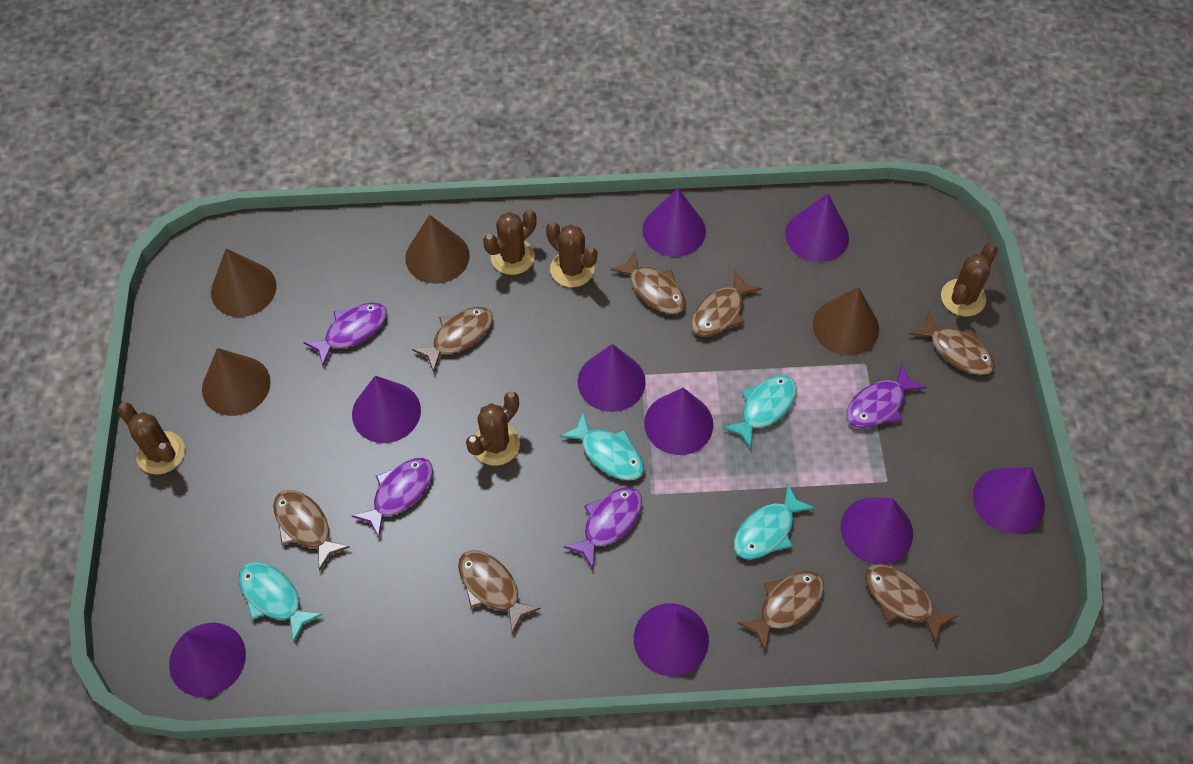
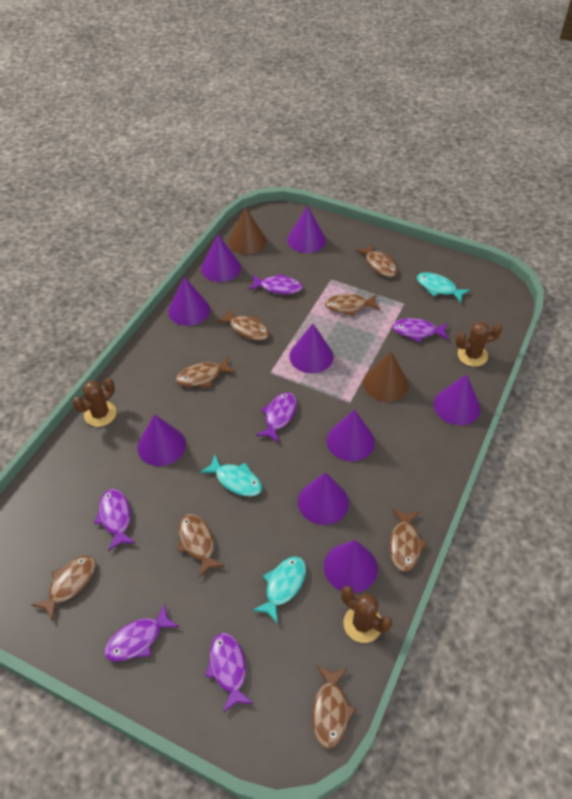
brown cactus: 5 -> 3
brown cone: 4 -> 2
purple fish: 4 -> 6
turquoise fish: 4 -> 3

